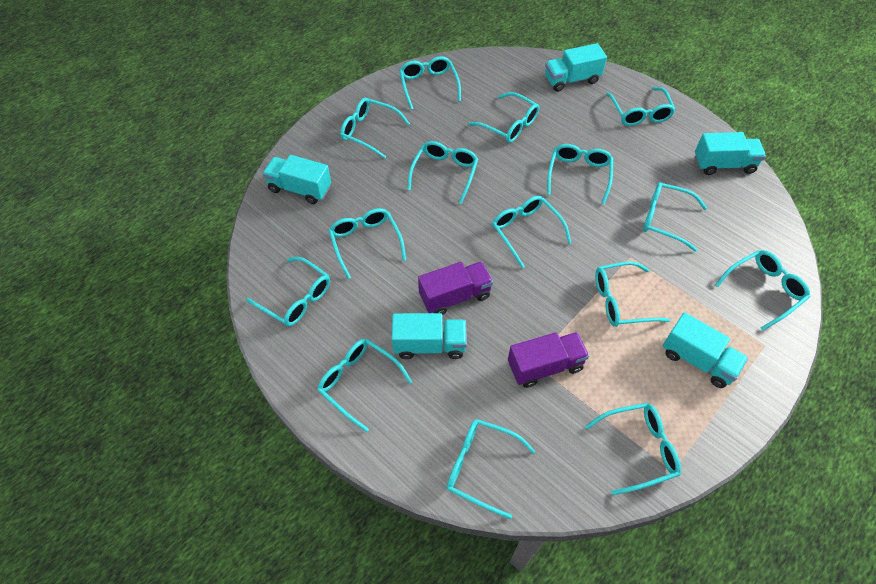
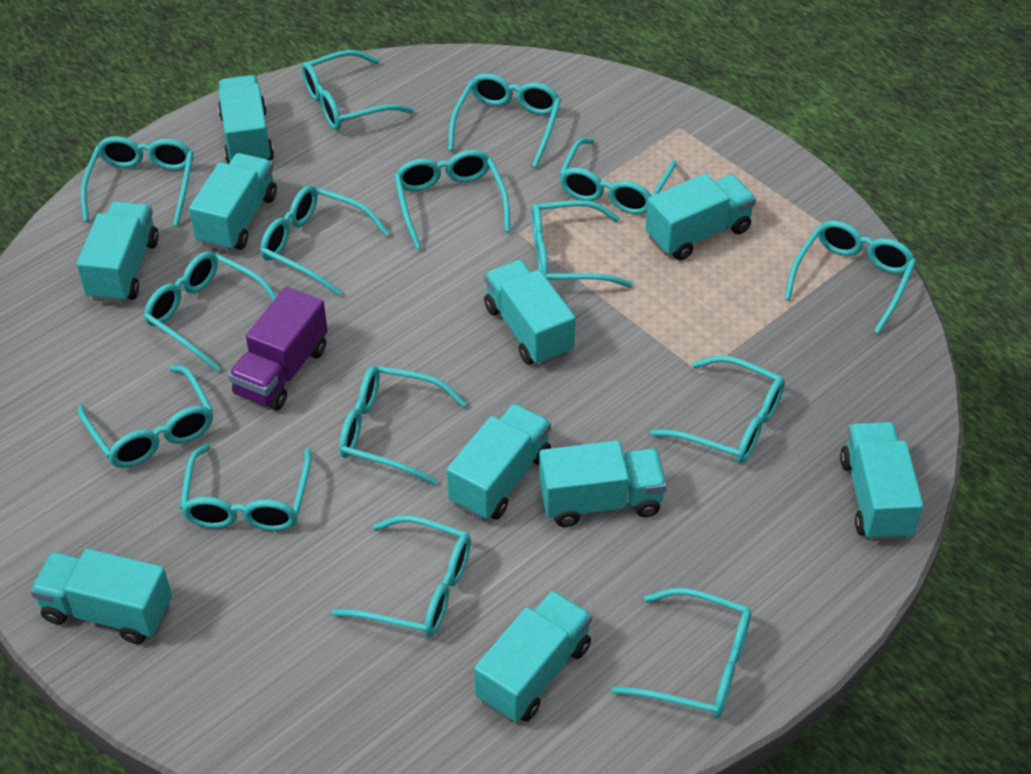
purple truck: 2 -> 1
turquoise truck: 5 -> 10

